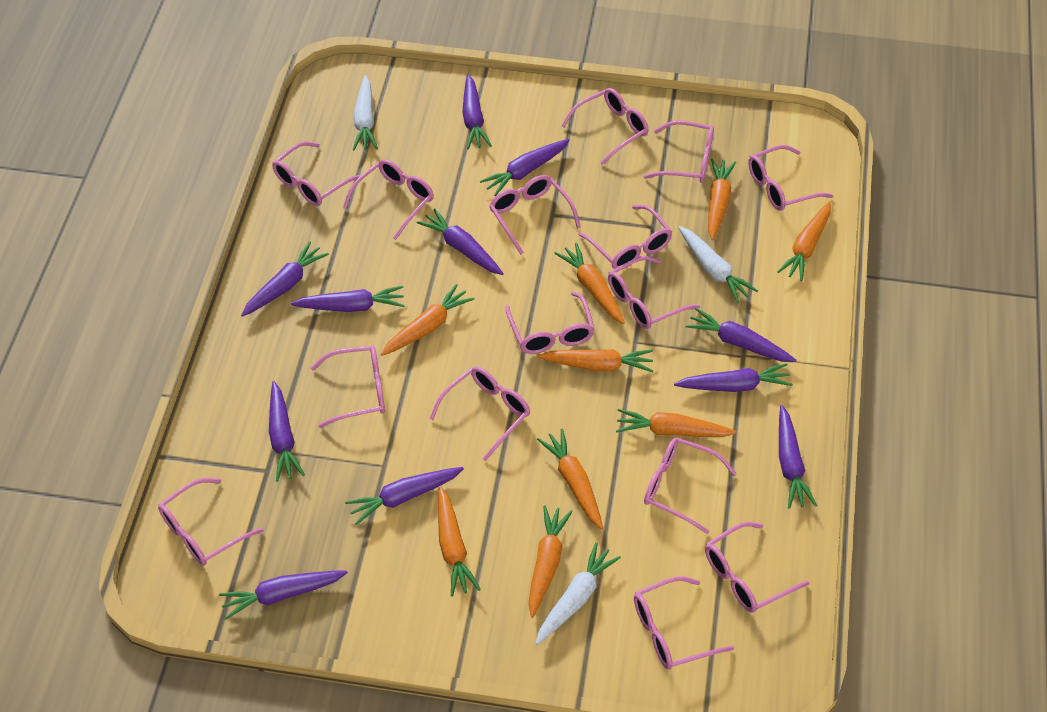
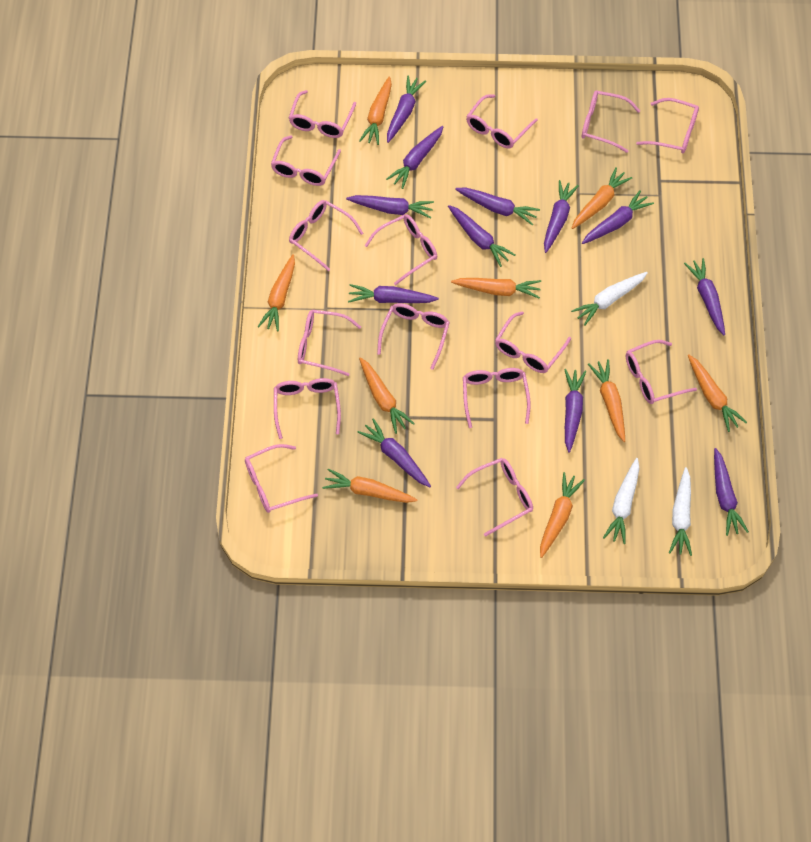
purple carrot: 11 -> 12

